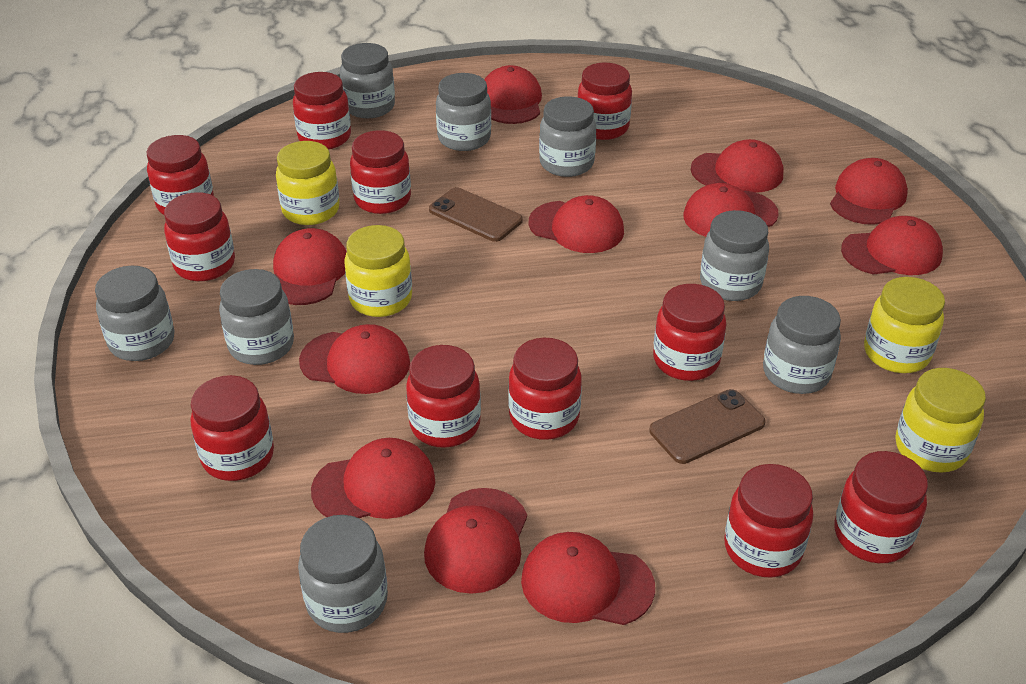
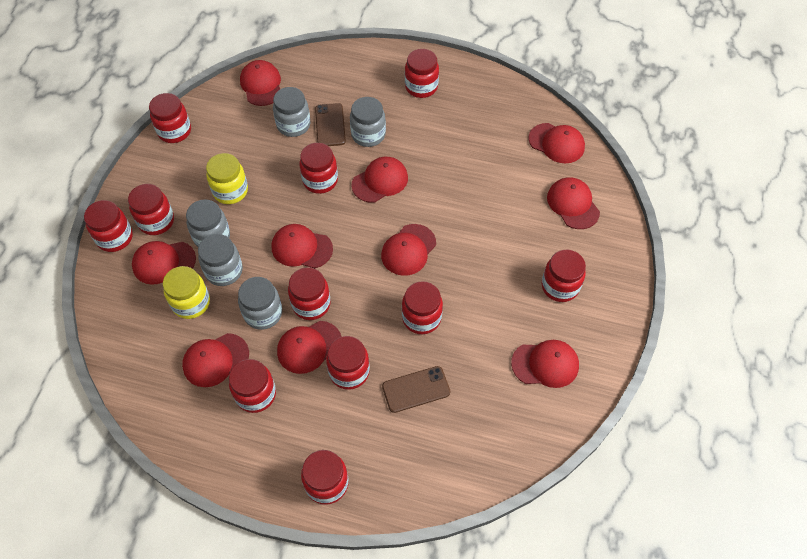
grey jar: 8 -> 5
red cap: 11 -> 10
yellow jar: 4 -> 2

